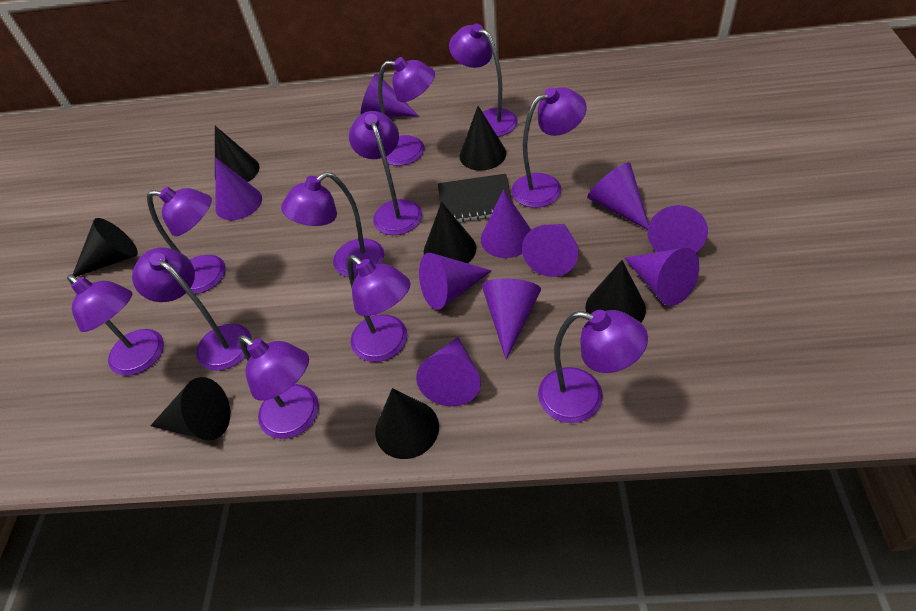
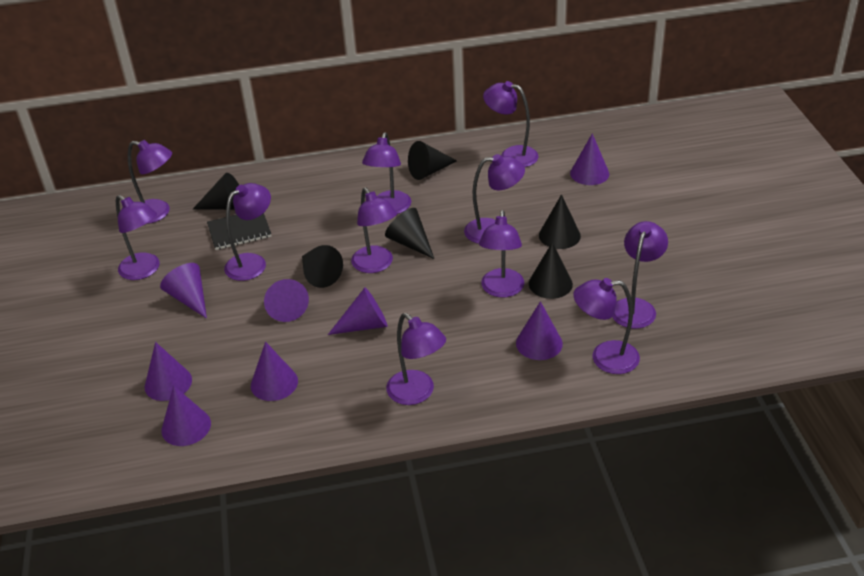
black cone: 7 -> 6
purple cone: 10 -> 8

